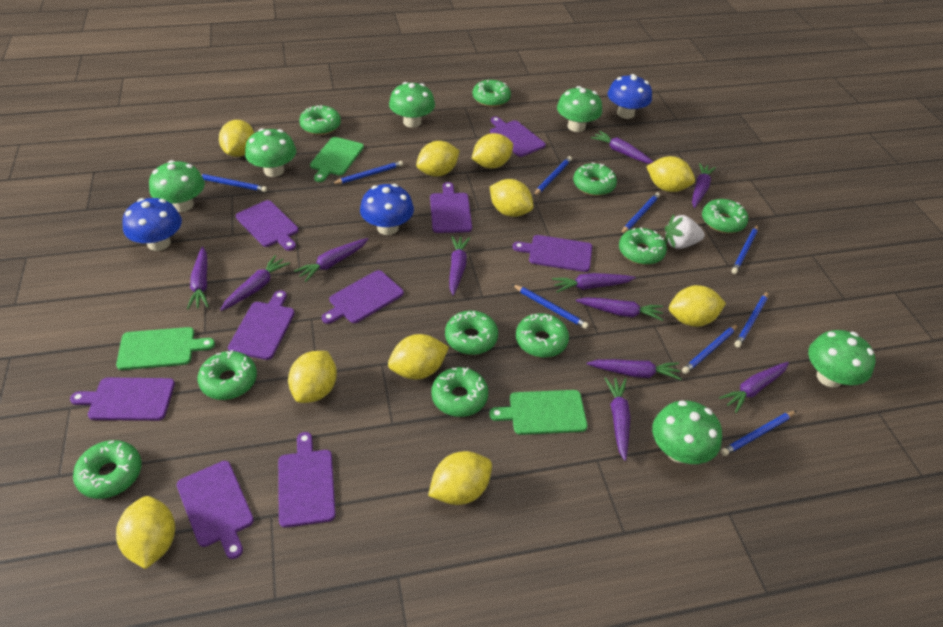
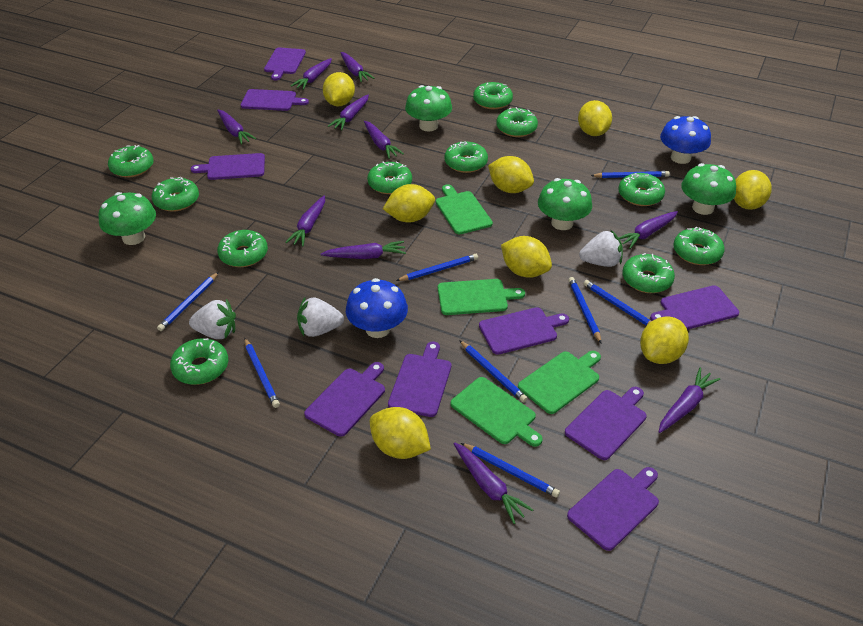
blue mushroom: 3 -> 2
blue pencil: 9 -> 8
green cutting board: 3 -> 4
green donut: 10 -> 11
green mushroom: 6 -> 4
purple carrot: 11 -> 10
white strawberry: 1 -> 3
yellow lemon: 10 -> 8

